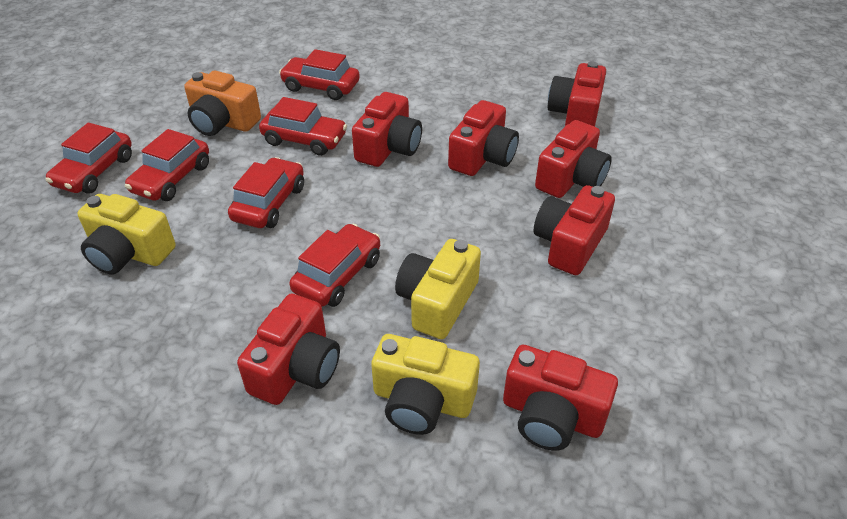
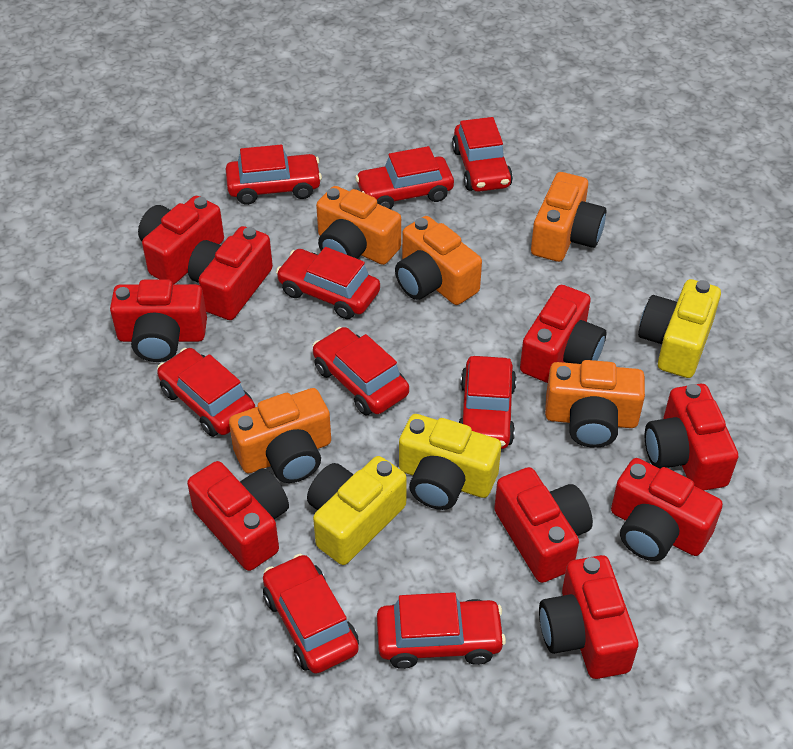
orange camera: 1 -> 5
red camera: 7 -> 9
red car: 6 -> 9

